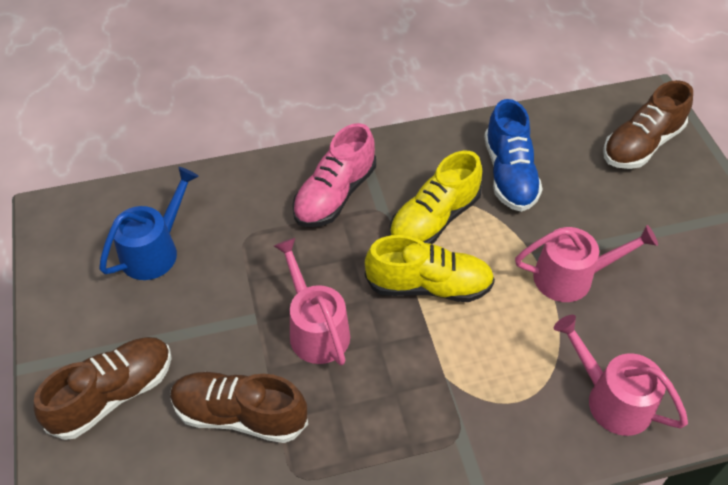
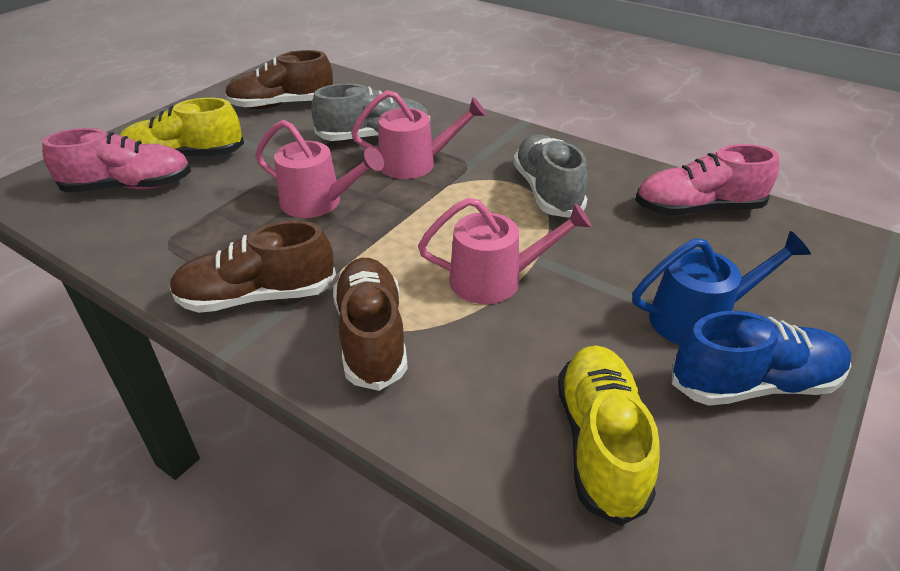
grey shoe: 0 -> 2
pink shoe: 1 -> 2

